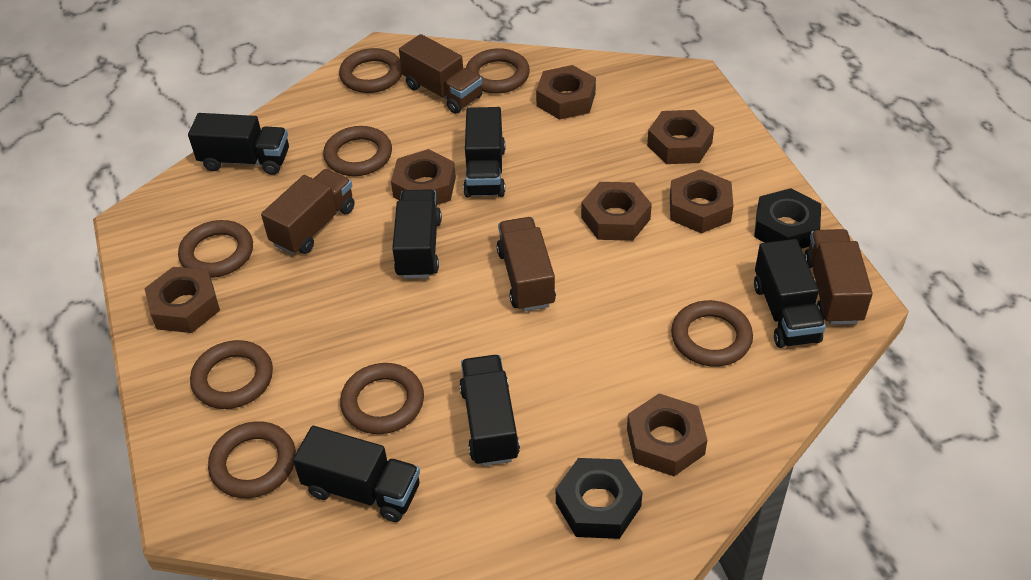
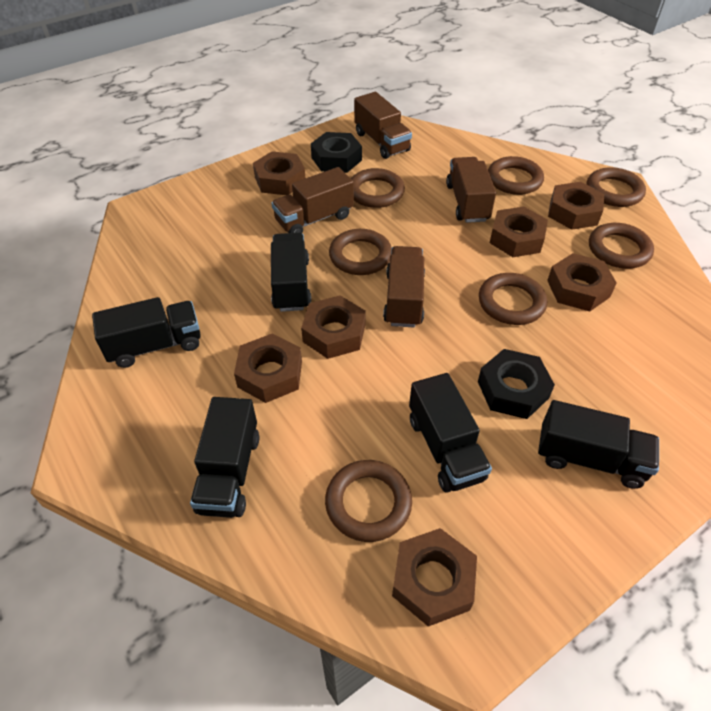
black truck: 6 -> 5
brown ring: 8 -> 7

